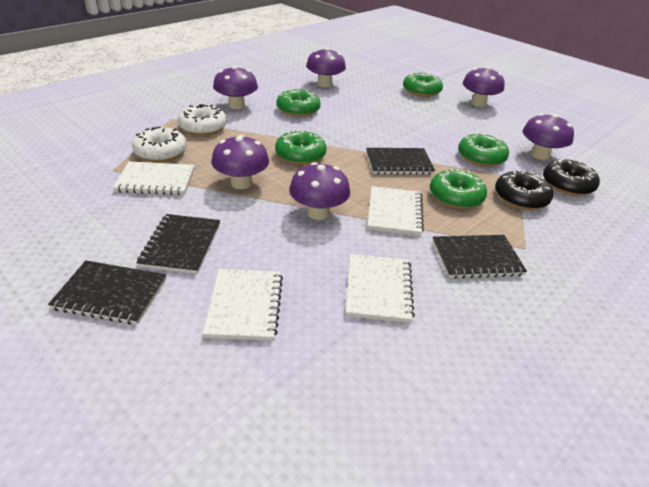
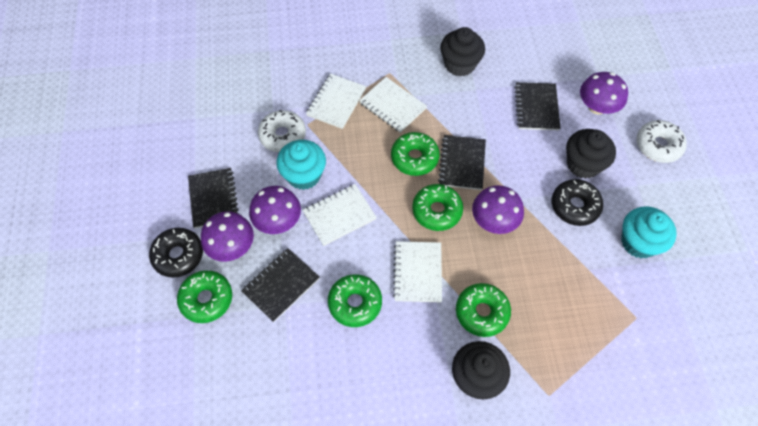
black cupcake: 0 -> 3
purple mushroom: 6 -> 4
turquoise cupcake: 0 -> 2

